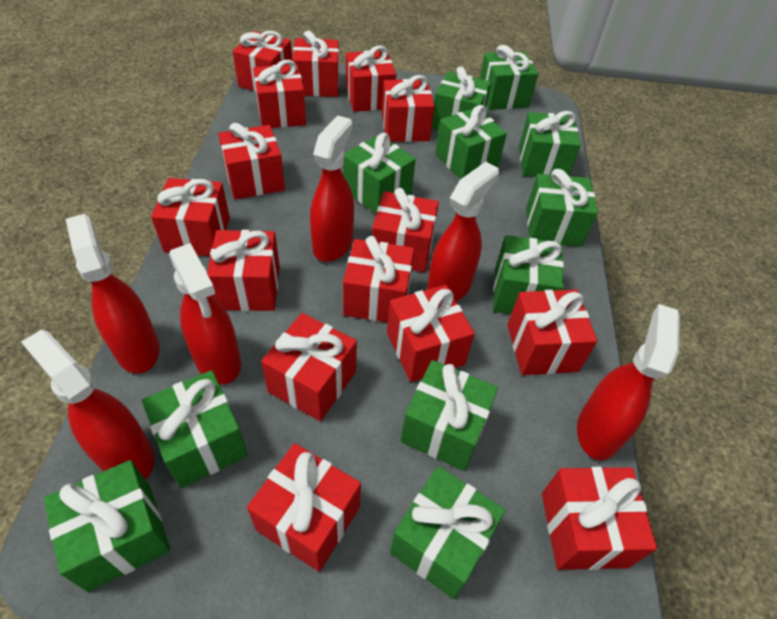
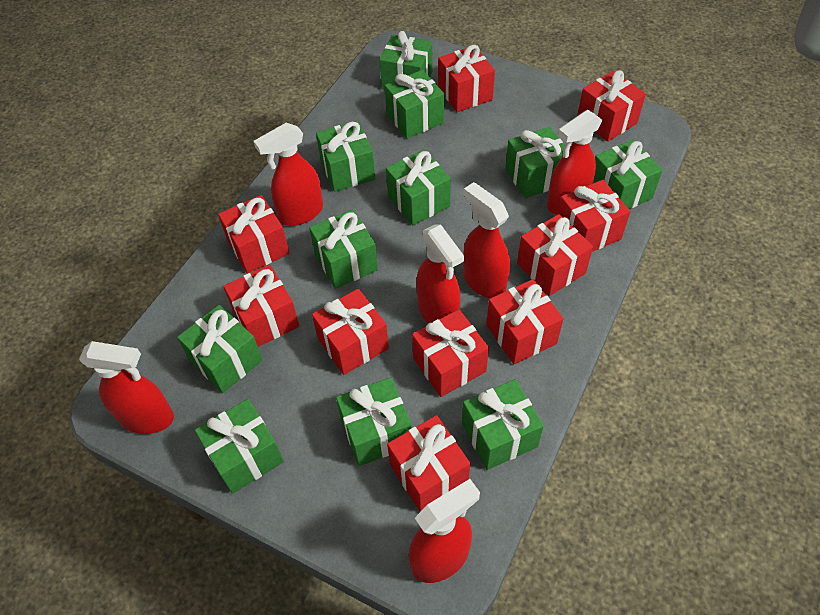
red gift: 15 -> 10

